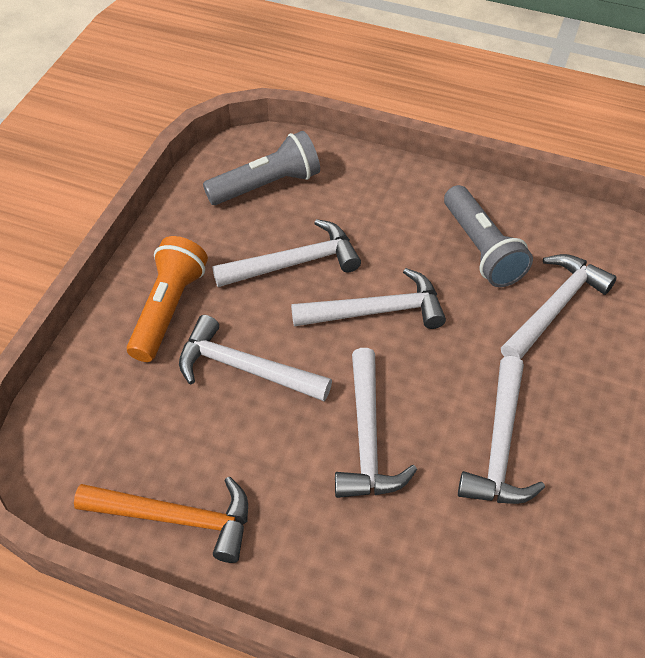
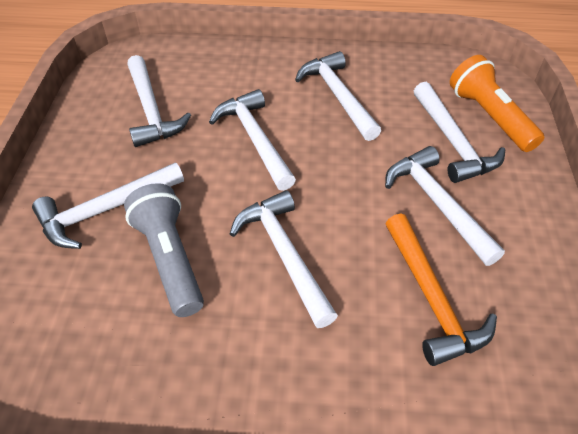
grey flashlight: 2 -> 1
white hammer: 6 -> 7

